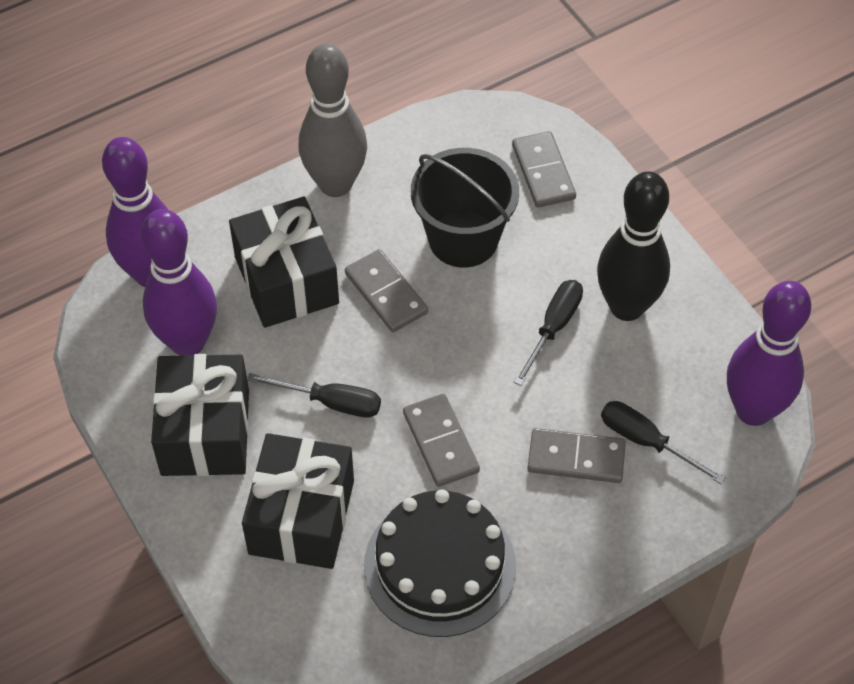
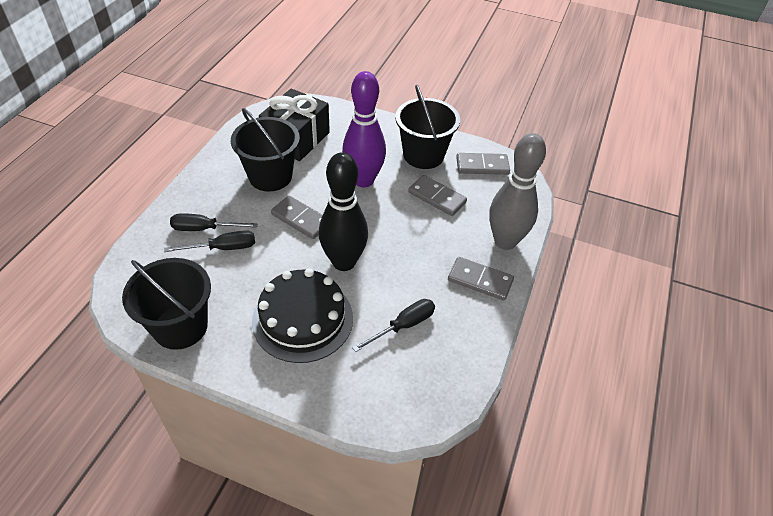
black bucket: 1 -> 3
black gift: 3 -> 1
purple bowling pin: 3 -> 1

